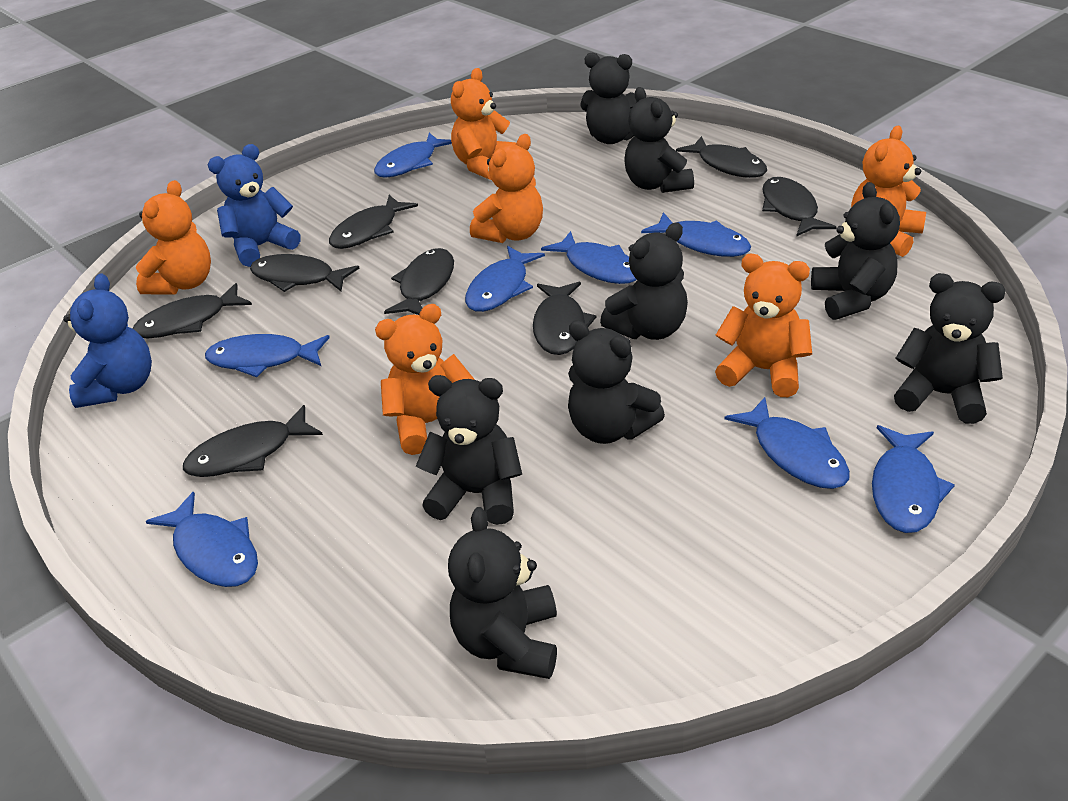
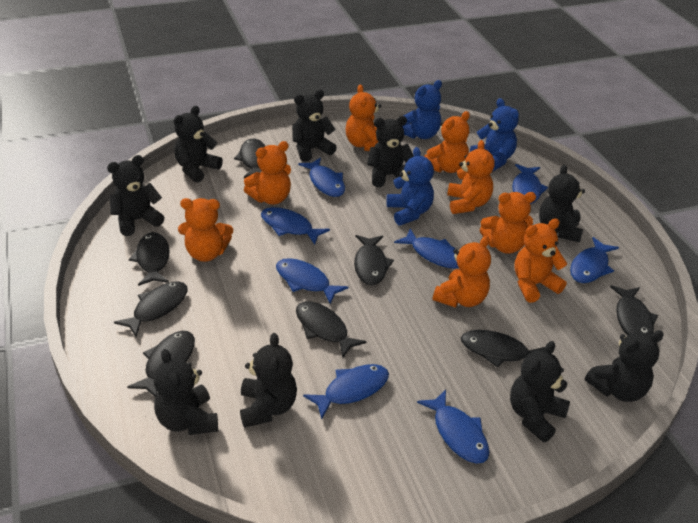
black teddy bear: 8 -> 9
blue teddy bear: 2 -> 3
orange teddy bear: 6 -> 8

